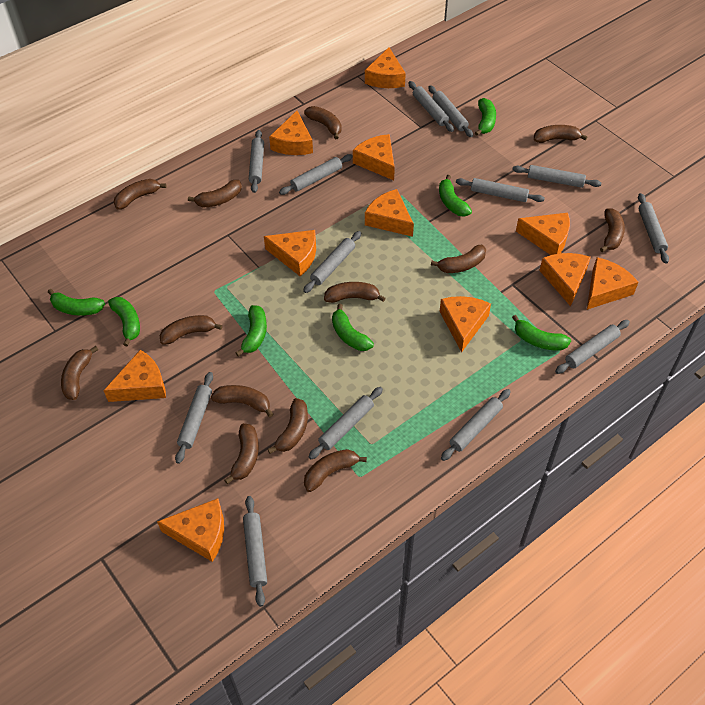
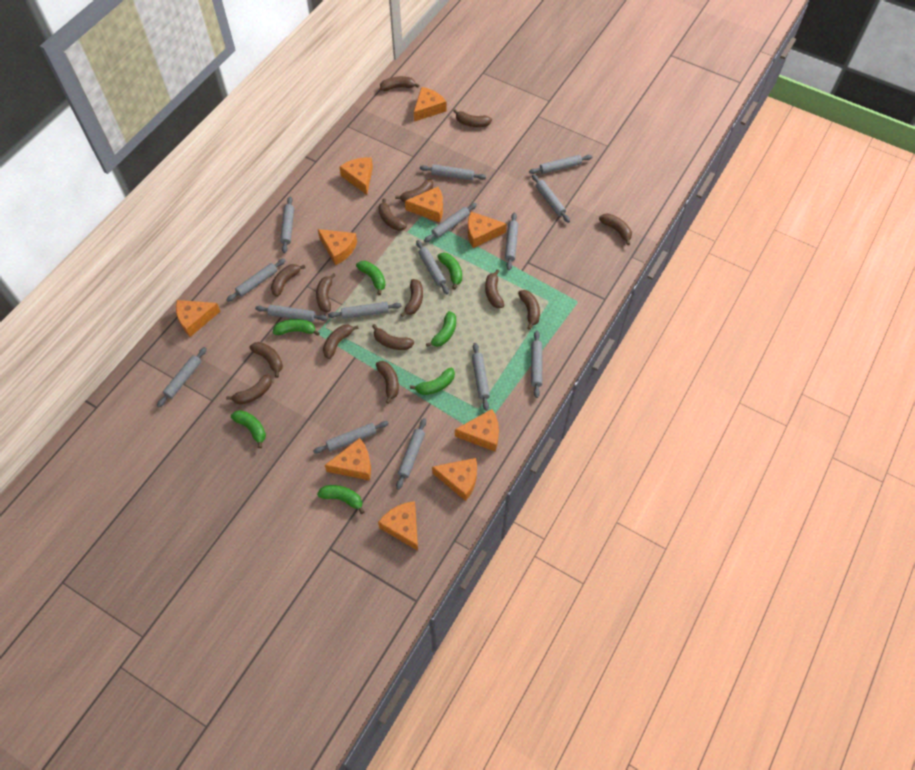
brown banana: 13 -> 15
grey rolling pin: 13 -> 15
orange cheese: 11 -> 10

